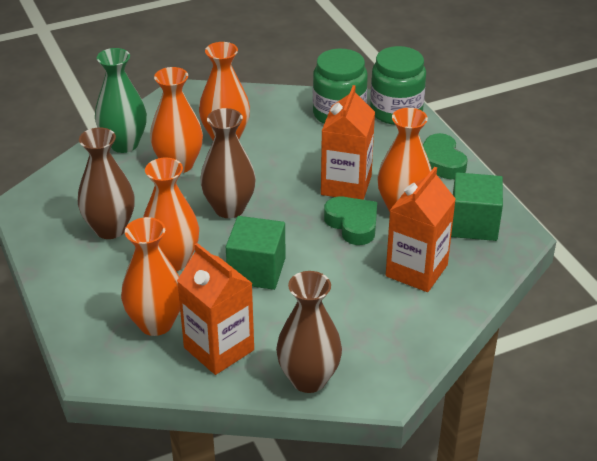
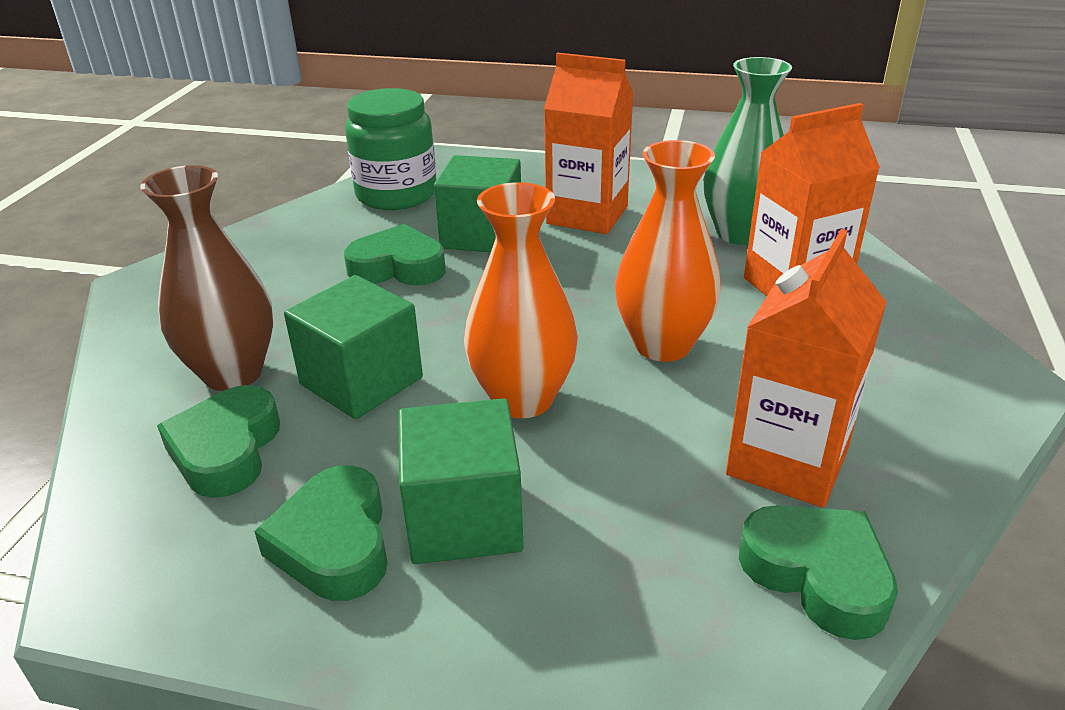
brown vase: 3 -> 1
green cube: 2 -> 3
green heart: 2 -> 4
green jar: 2 -> 1
orange vase: 5 -> 2

